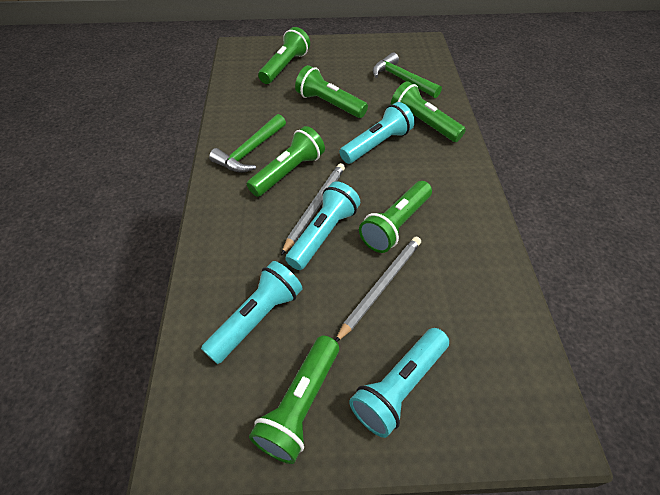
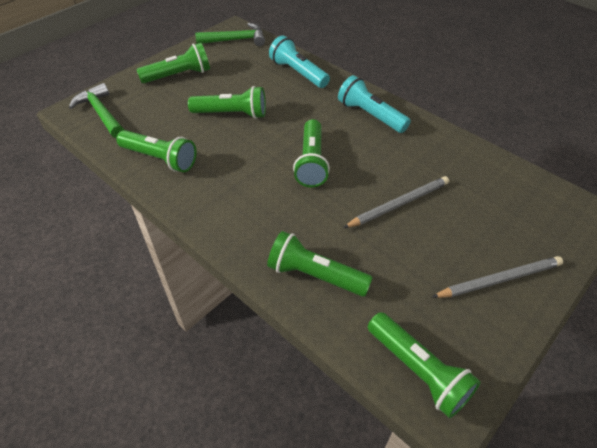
turquoise flashlight: 4 -> 2

